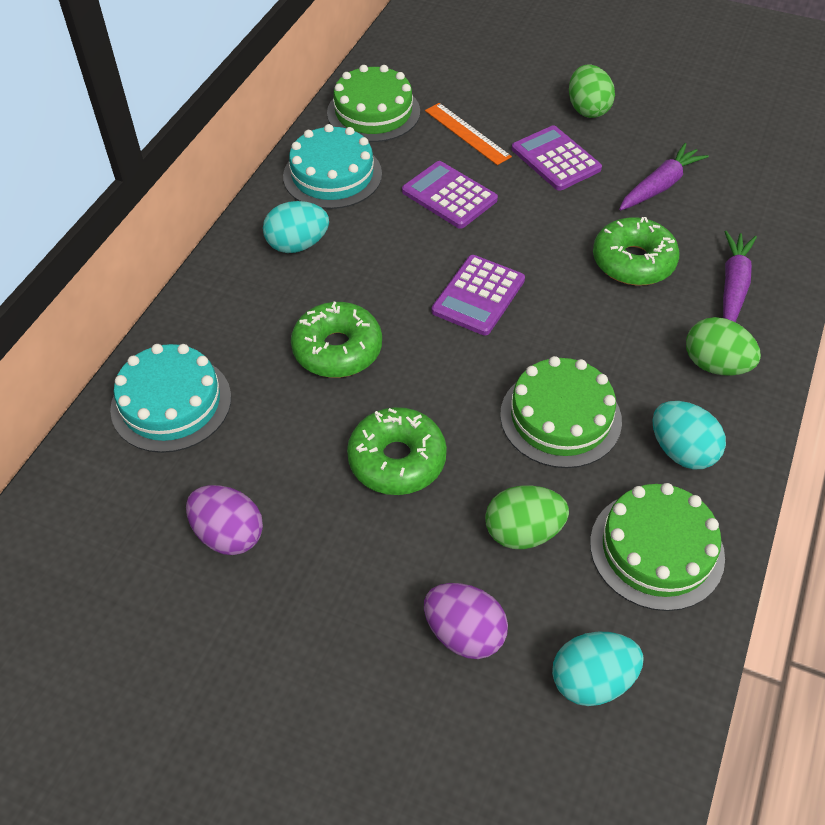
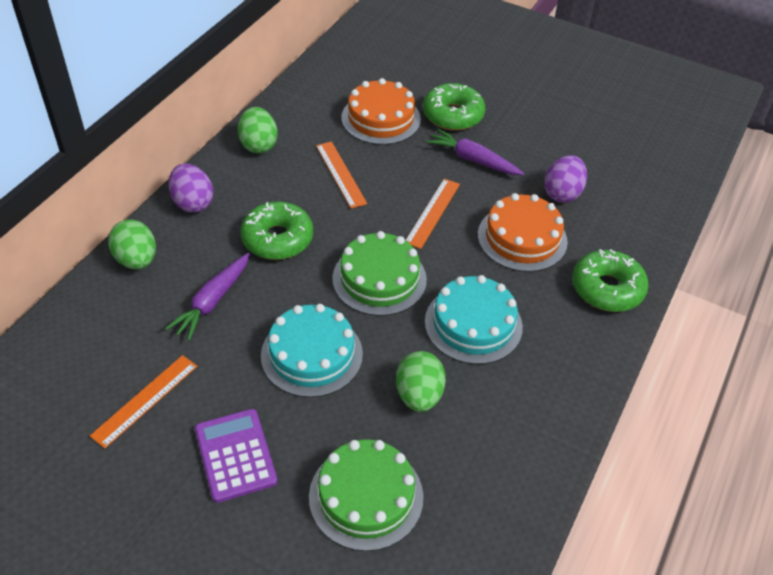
green cake: 3 -> 2
orange cake: 0 -> 2
orange ruler: 1 -> 3
purple calculator: 3 -> 1
turquoise egg: 3 -> 0

